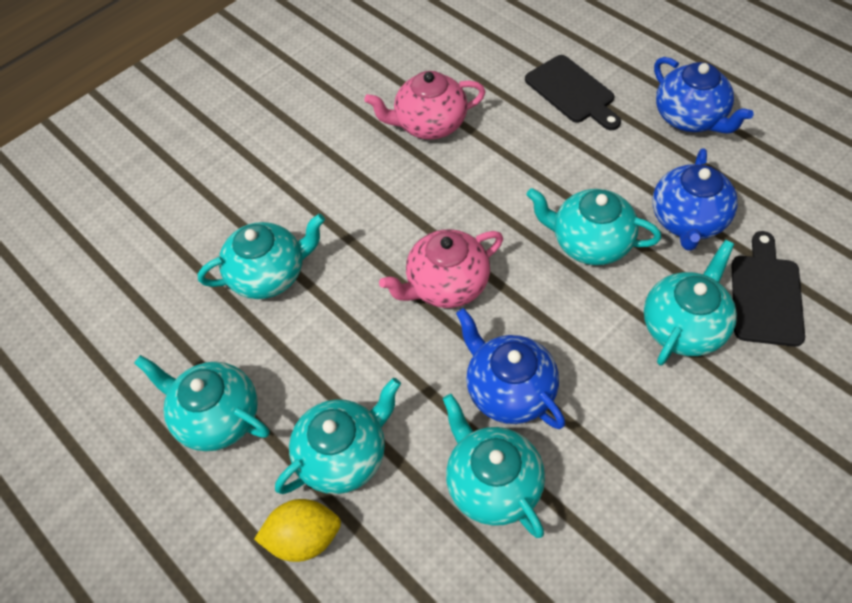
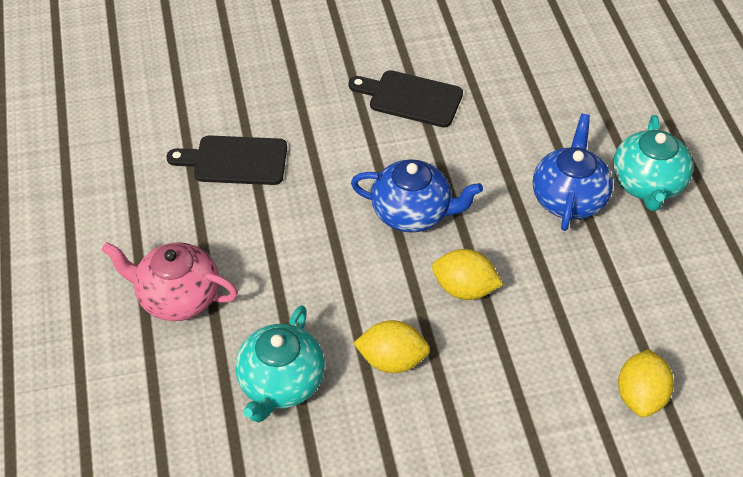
blue teapot: 3 -> 2
pink teapot: 2 -> 1
turquoise teapot: 6 -> 2
yellow lemon: 1 -> 3

